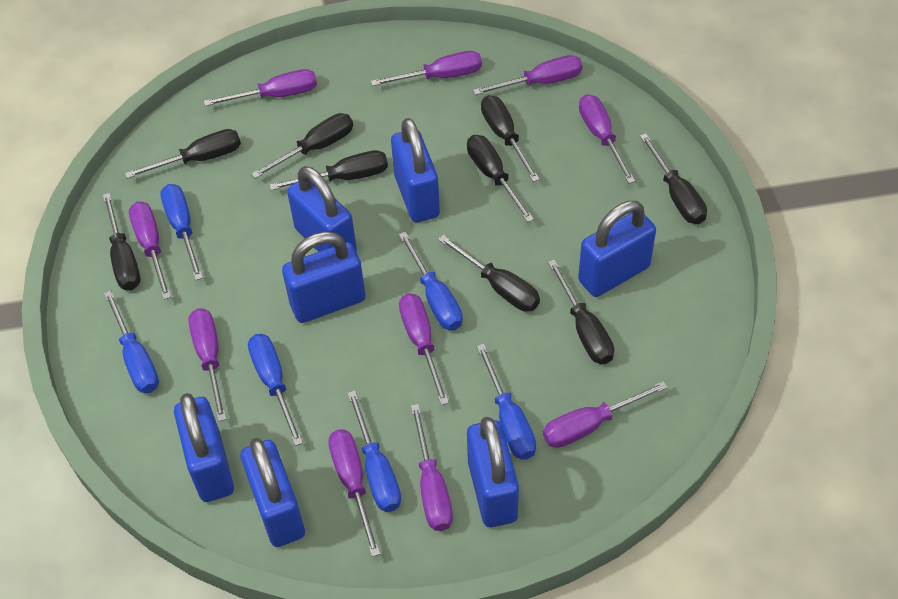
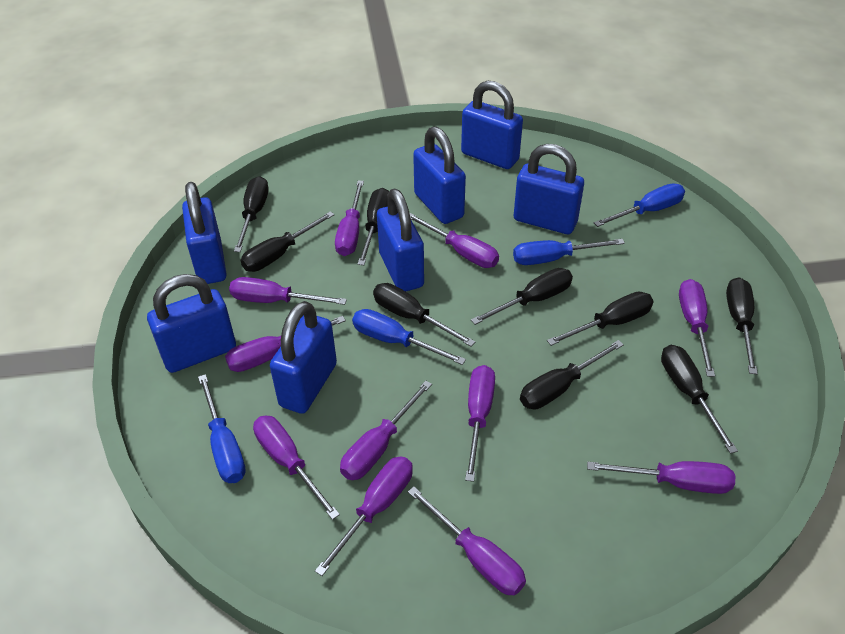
blue screwdriver: 6 -> 4
purple screwdriver: 10 -> 11

